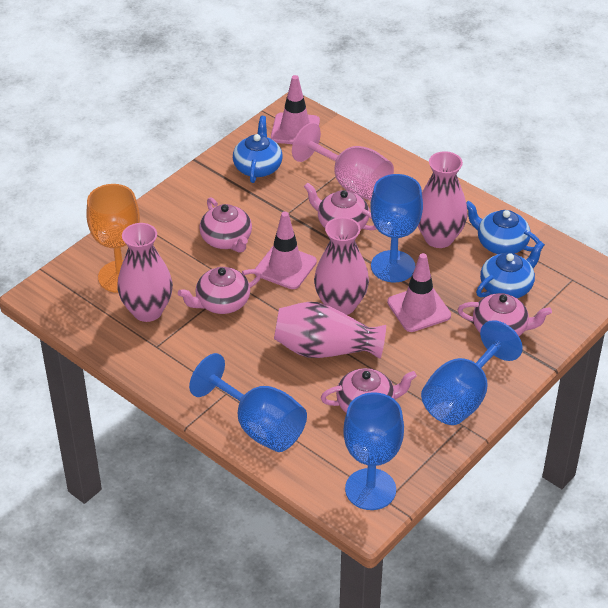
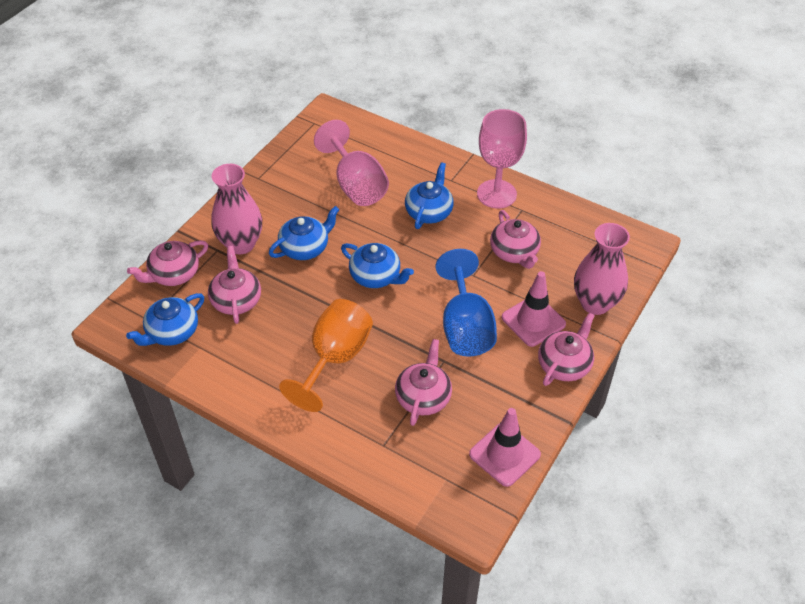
blue goblet: 4 -> 1
blue teapot: 3 -> 4
pink goblet: 1 -> 2
pink traffic cone: 3 -> 2
pink vase: 4 -> 2

